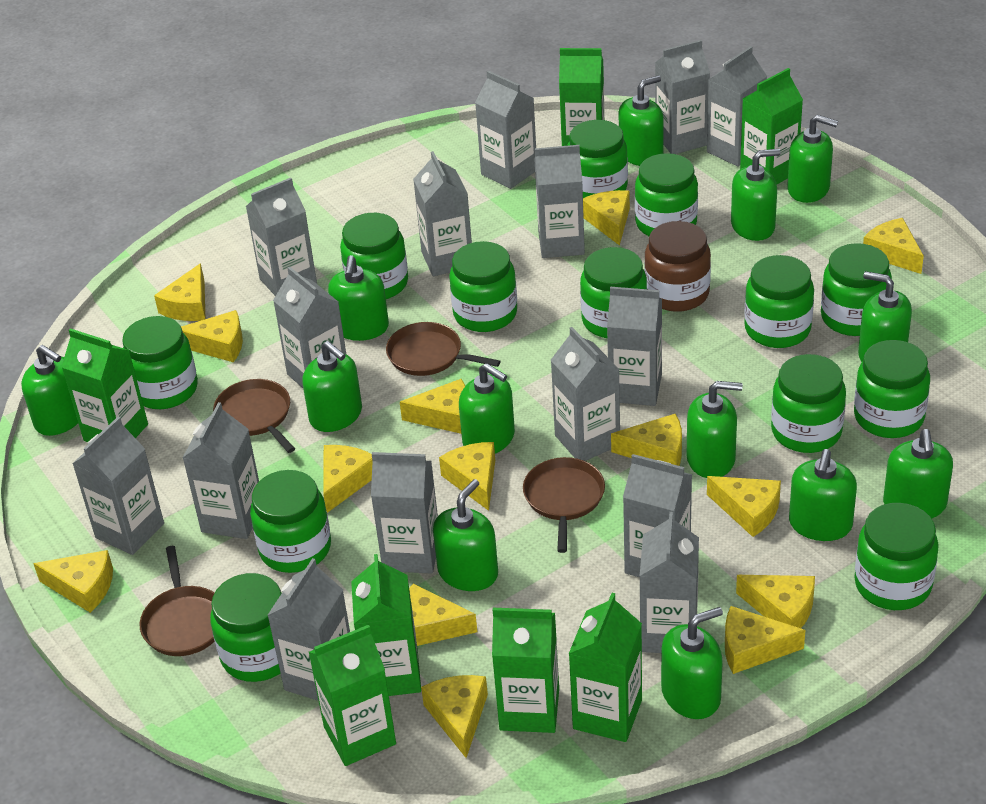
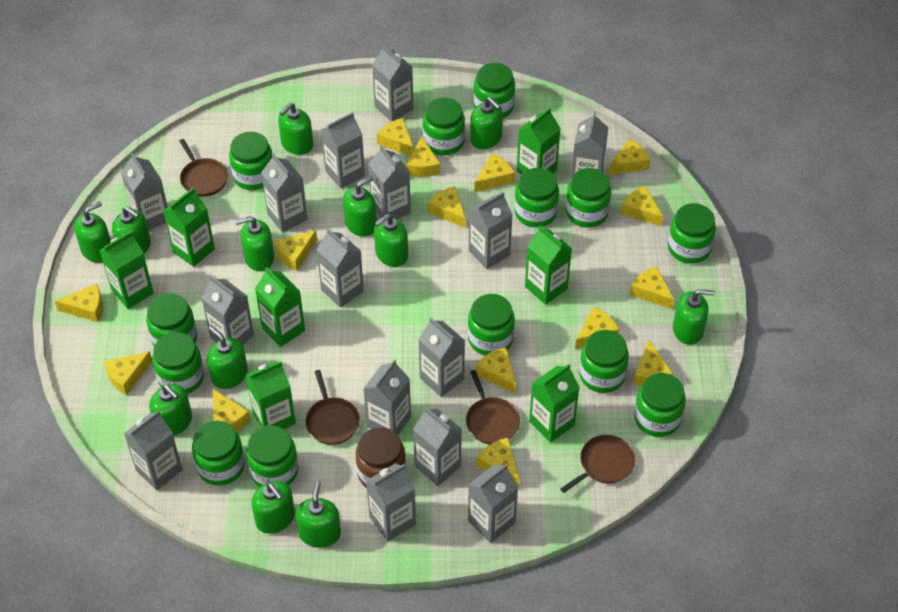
green soap dispenser: 13 -> 12
yellow cheese: 14 -> 15

